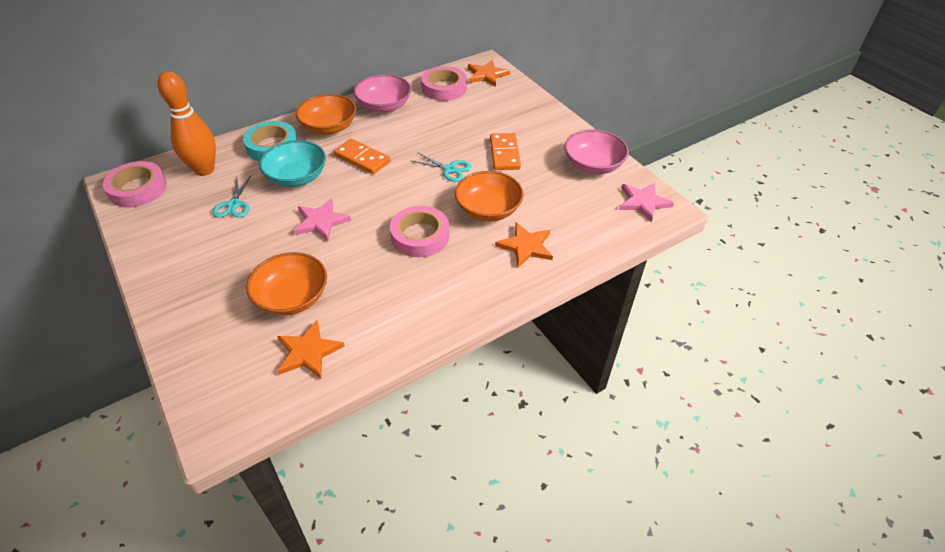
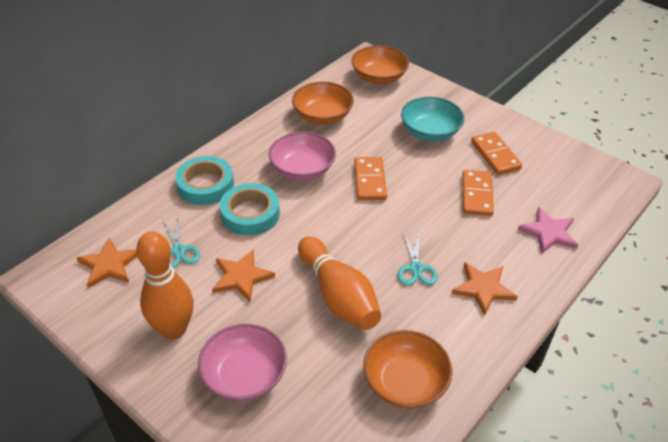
orange bowling pin: 1 -> 2
orange domino: 2 -> 3
pink star: 2 -> 1
pink tape: 3 -> 0
turquoise tape: 1 -> 2

